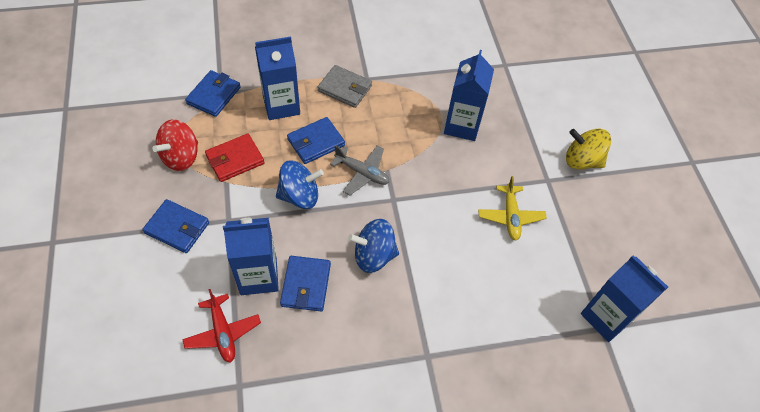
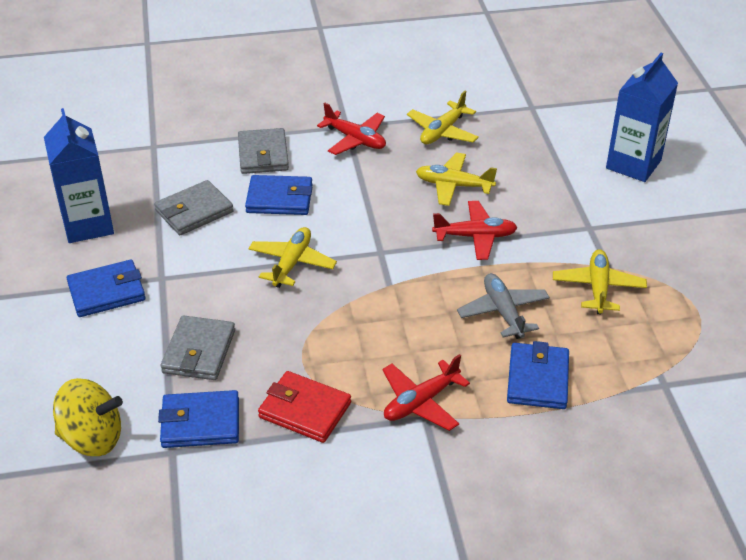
blue carton: 4 -> 2
blue spinning top: 2 -> 0
grey wallet: 1 -> 3
red plane: 1 -> 3
red spinning top: 1 -> 0
yellow plane: 1 -> 4

